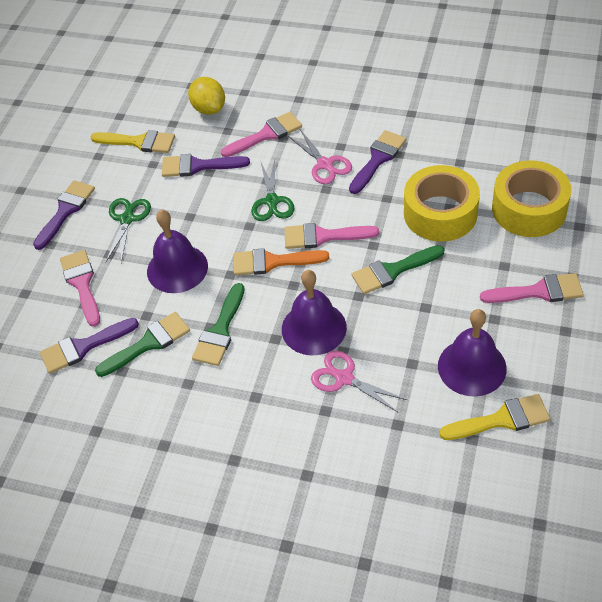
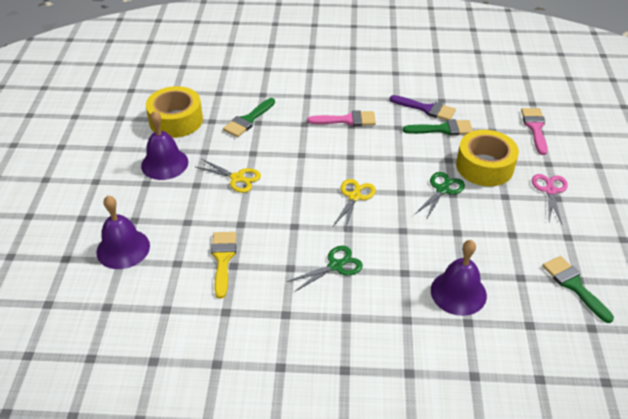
orange brush: 1 -> 0
pink brush: 4 -> 2
pink scissors: 2 -> 1
purple brush: 4 -> 1
yellow brush: 2 -> 1
yellow lemon: 1 -> 0
yellow scissors: 0 -> 2

